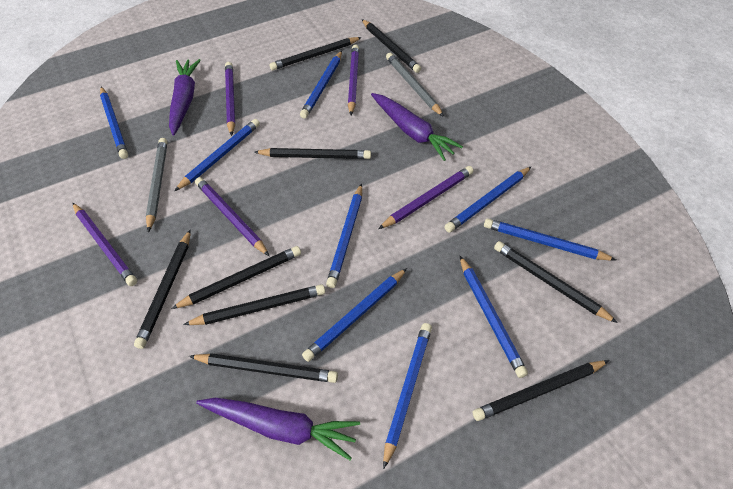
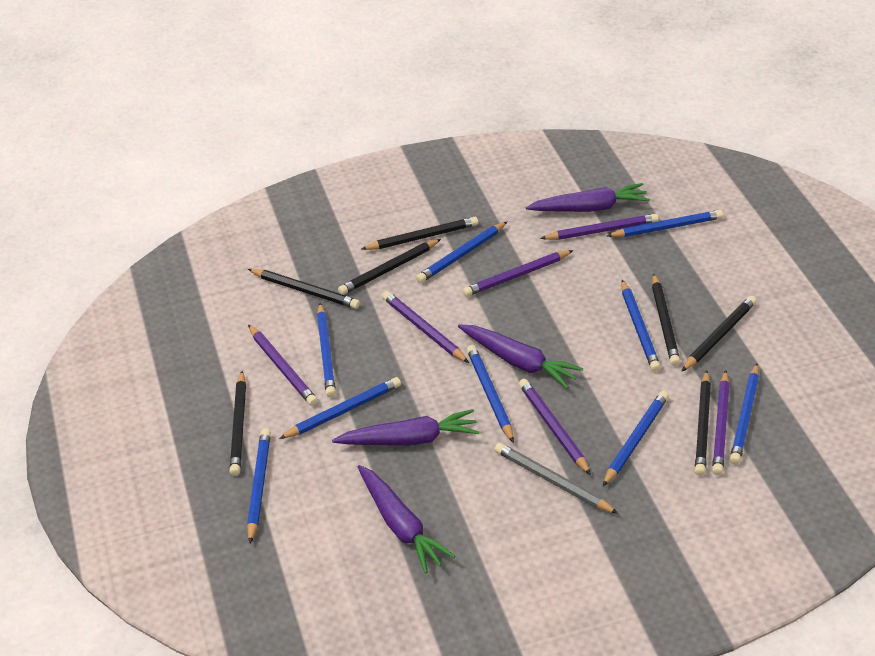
black pencil: 9 -> 7
grey pencil: 2 -> 1
purple carrot: 3 -> 4
purple pencil: 5 -> 6

